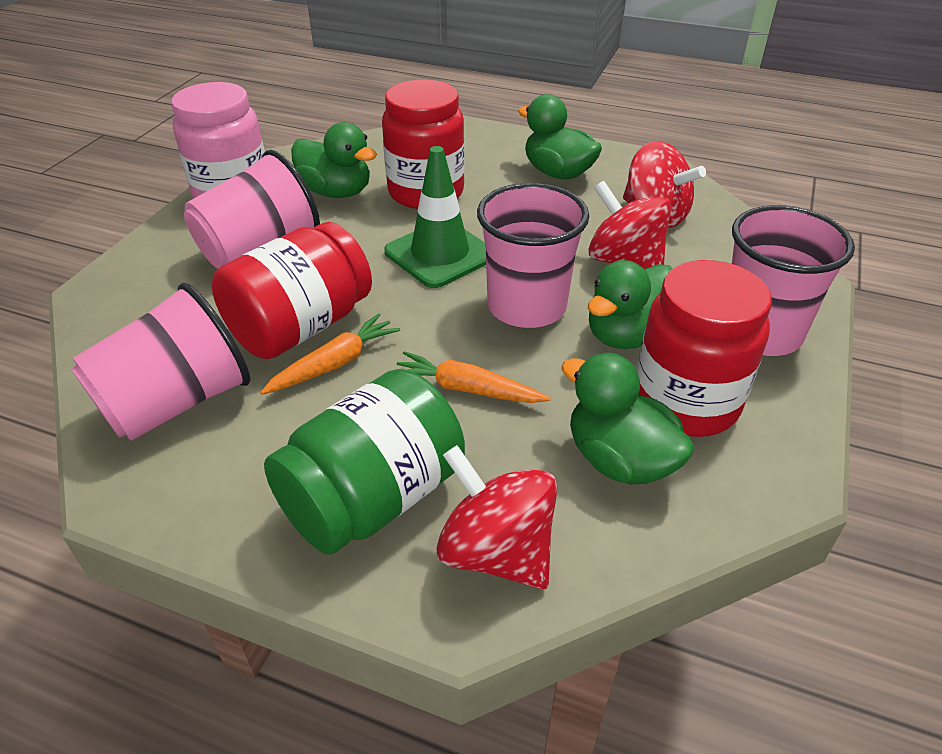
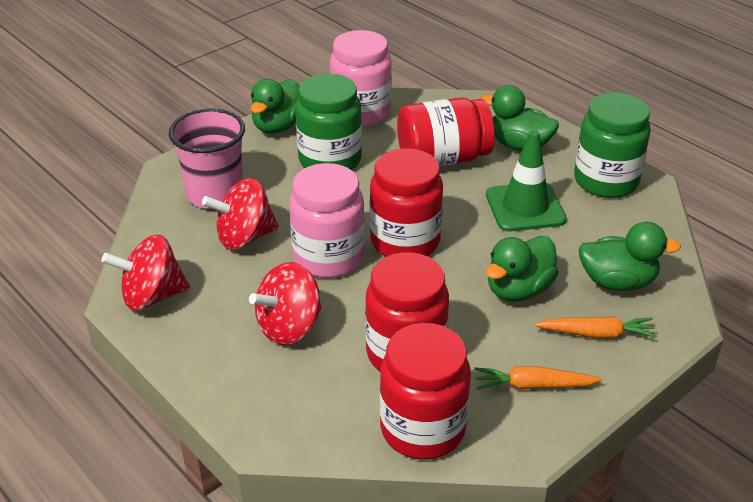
green jar: 1 -> 2
pink cup: 4 -> 1
pink jar: 1 -> 2
red jar: 3 -> 4

